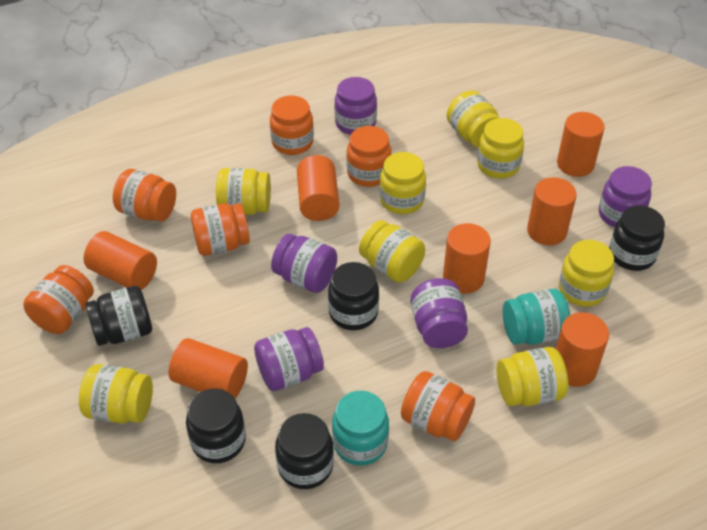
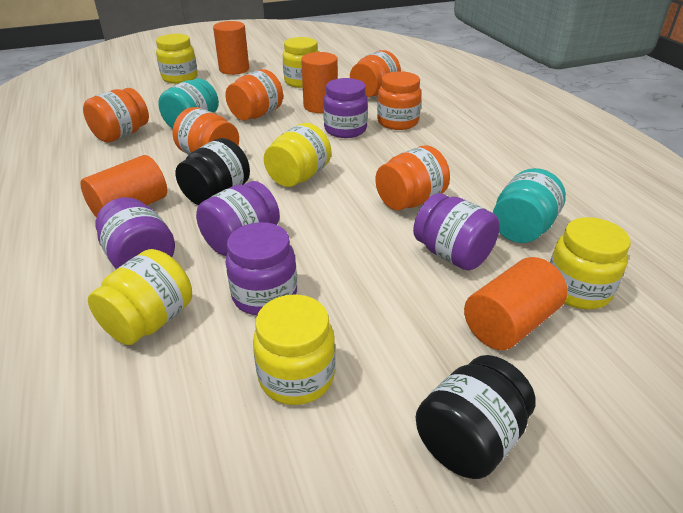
black jar: 5 -> 2
orange cylinder: 7 -> 4
yellow jar: 8 -> 6

